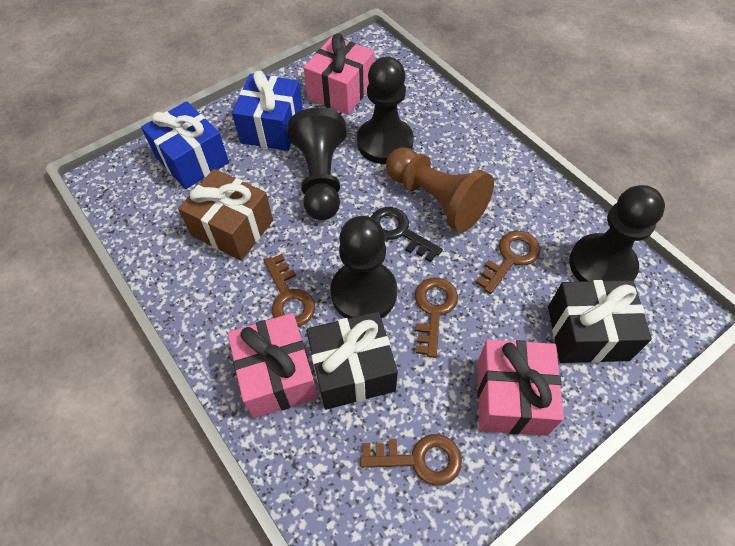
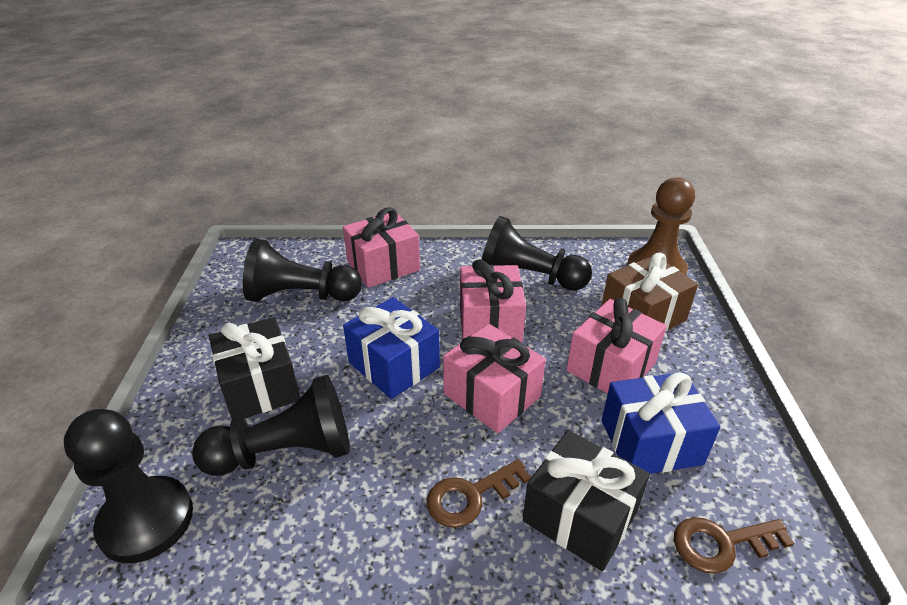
black key: 1 -> 0
brown key: 4 -> 2
pink gift: 3 -> 4

